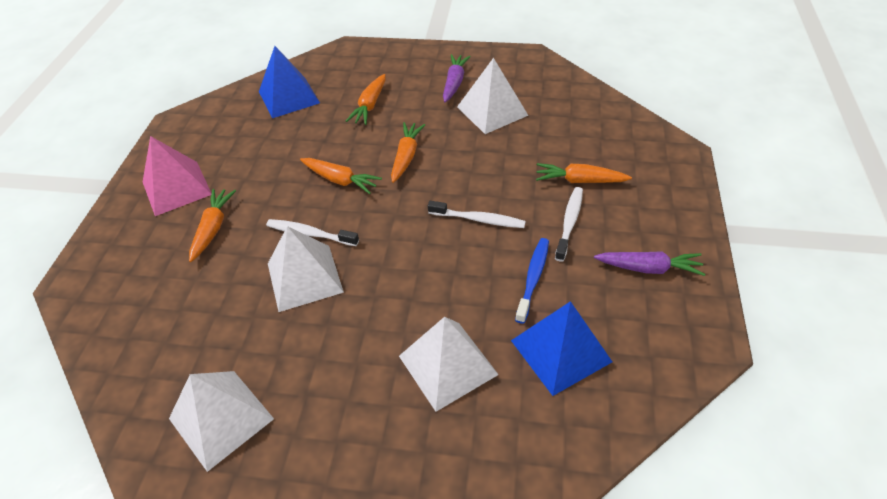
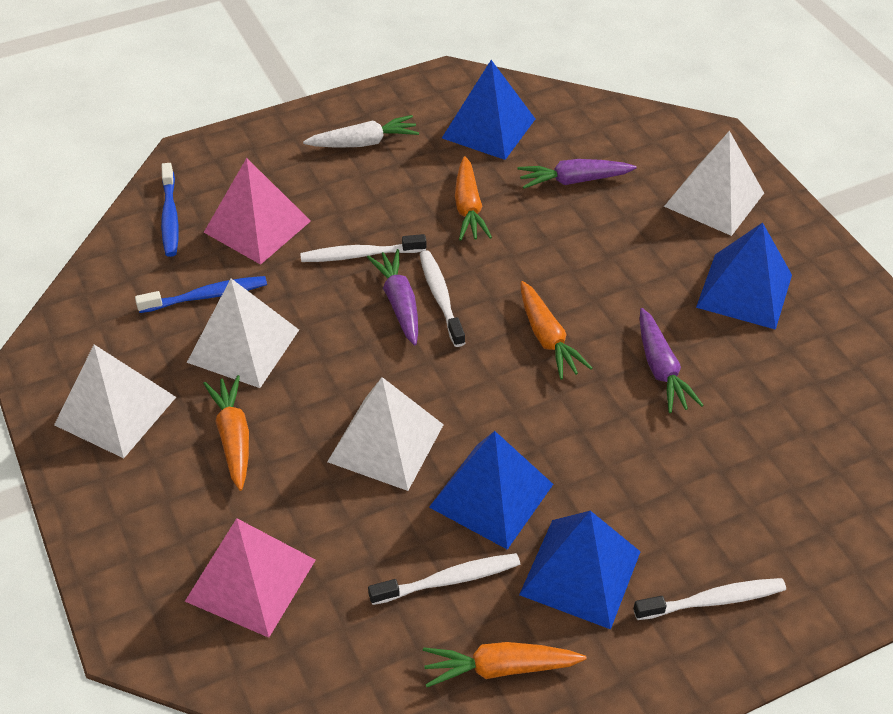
blue pyramid: 2 -> 4
blue toothbrush: 1 -> 2
orange carrot: 5 -> 4
pink pyramid: 1 -> 2
purple carrot: 2 -> 3
white carrot: 0 -> 1
white toothbrush: 3 -> 4

